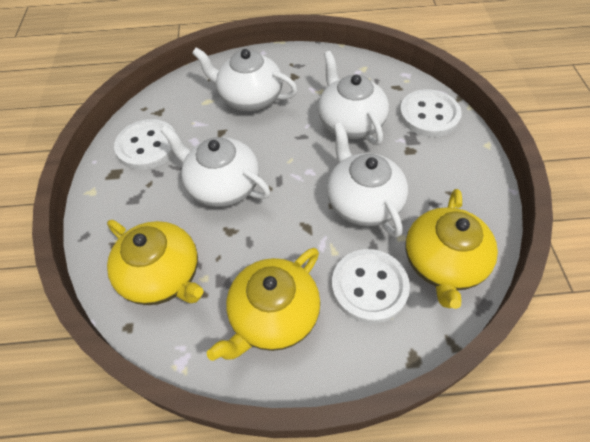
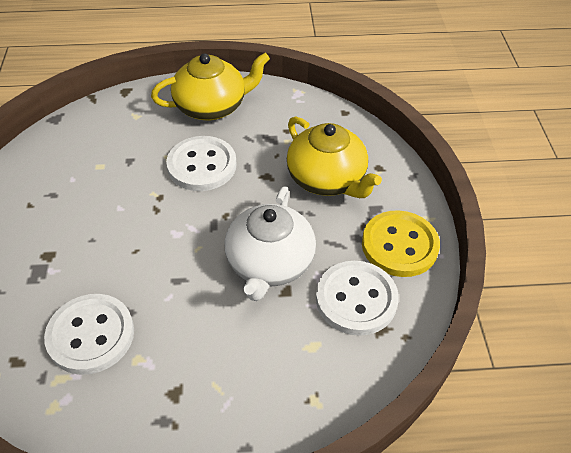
white teapot: 4 -> 1
yellow button: 0 -> 1
yellow teapot: 3 -> 2

